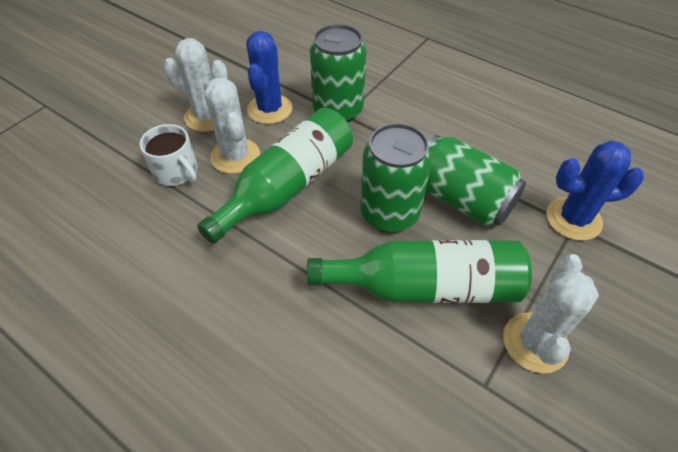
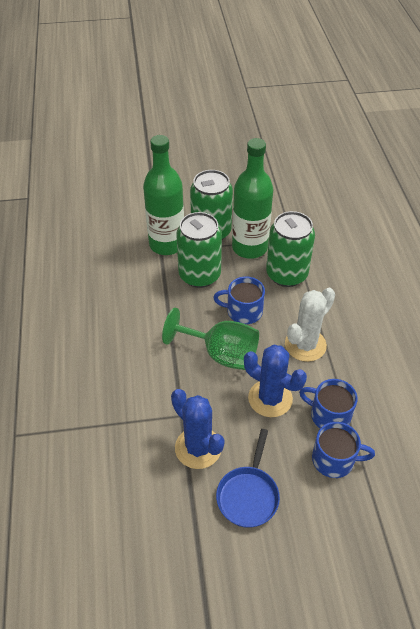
blue mug: 0 -> 3
blue pan: 0 -> 1
green goblet: 0 -> 1
white cactus: 3 -> 1
white mug: 1 -> 0

